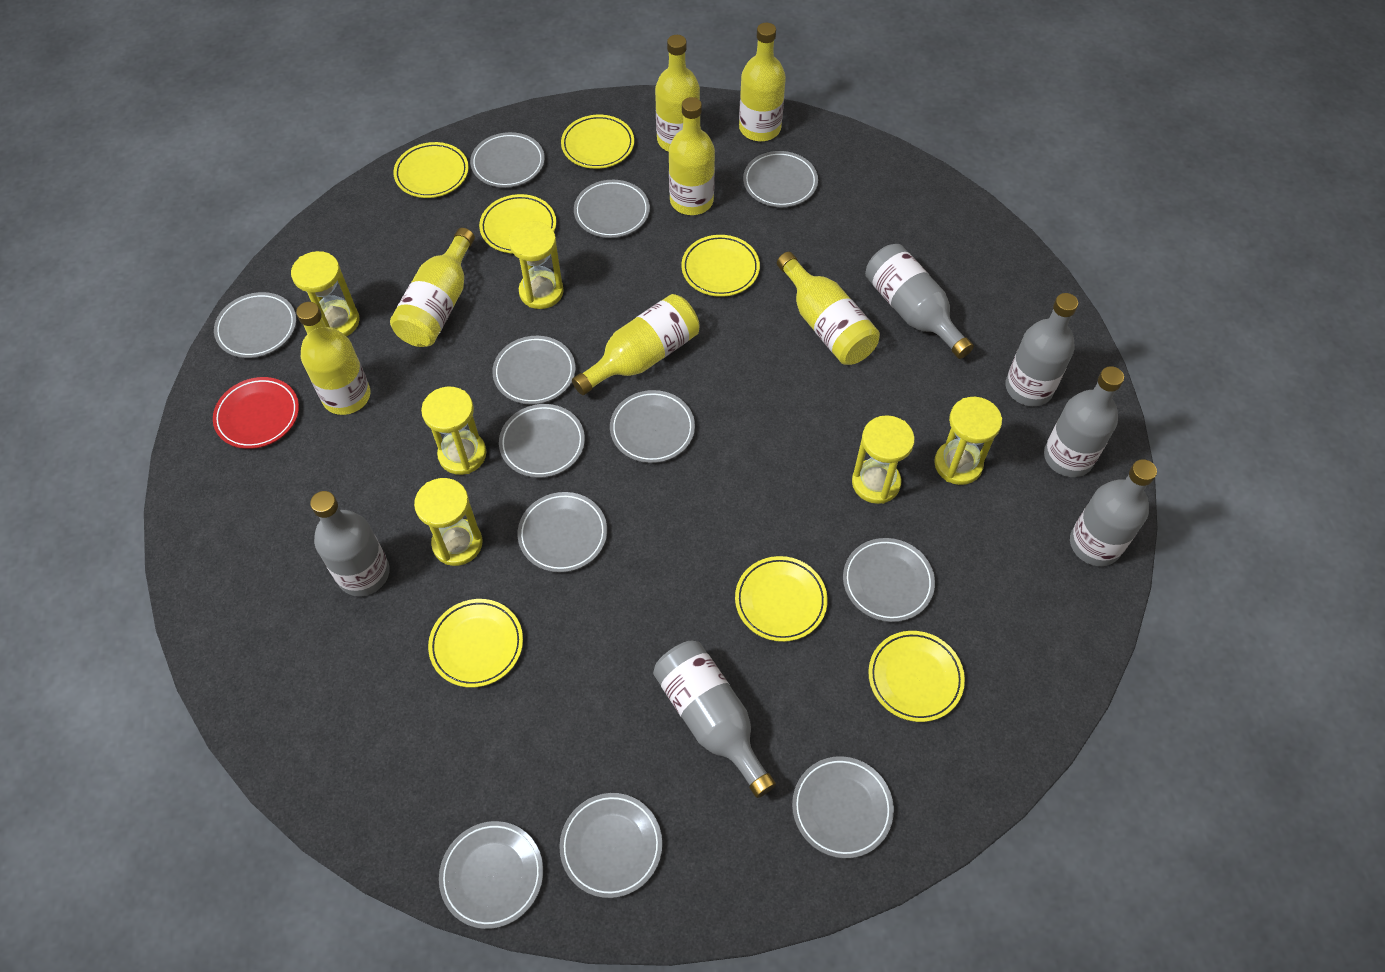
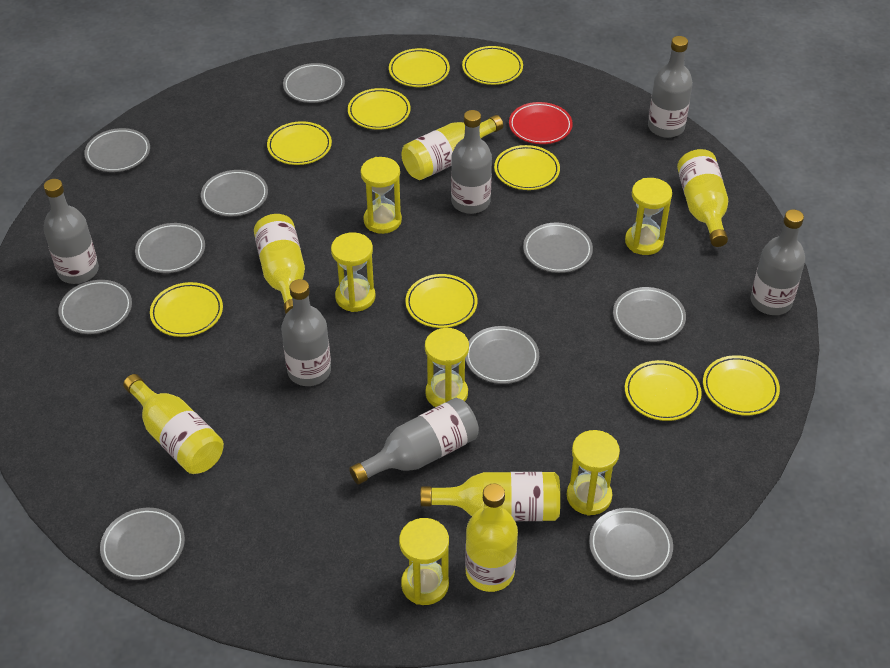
grey plate: 12 -> 10
yellow bottle: 7 -> 6
yellow plate: 7 -> 9

